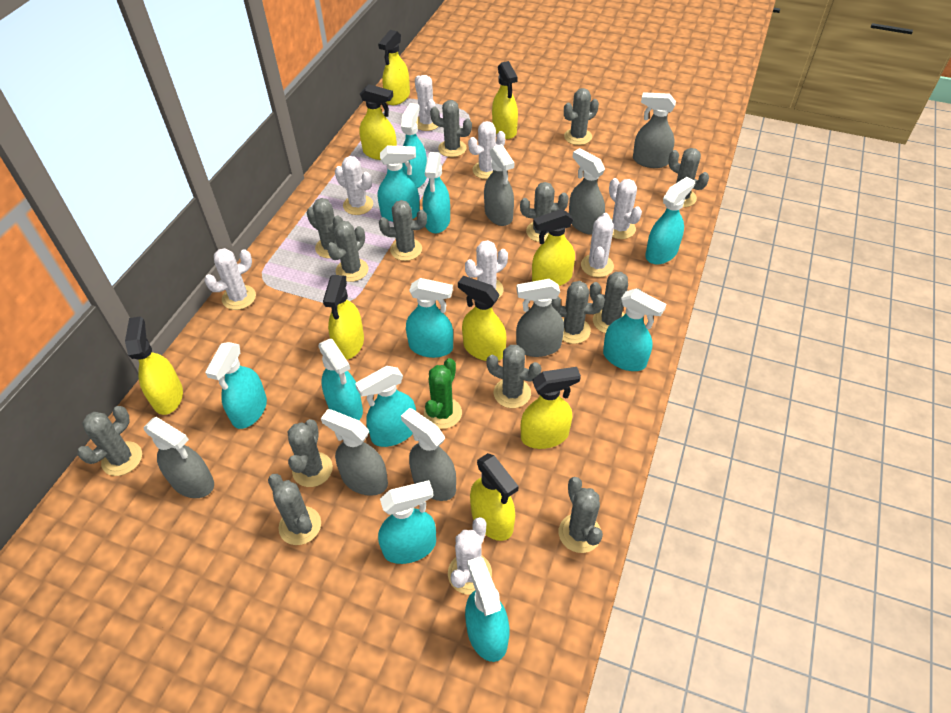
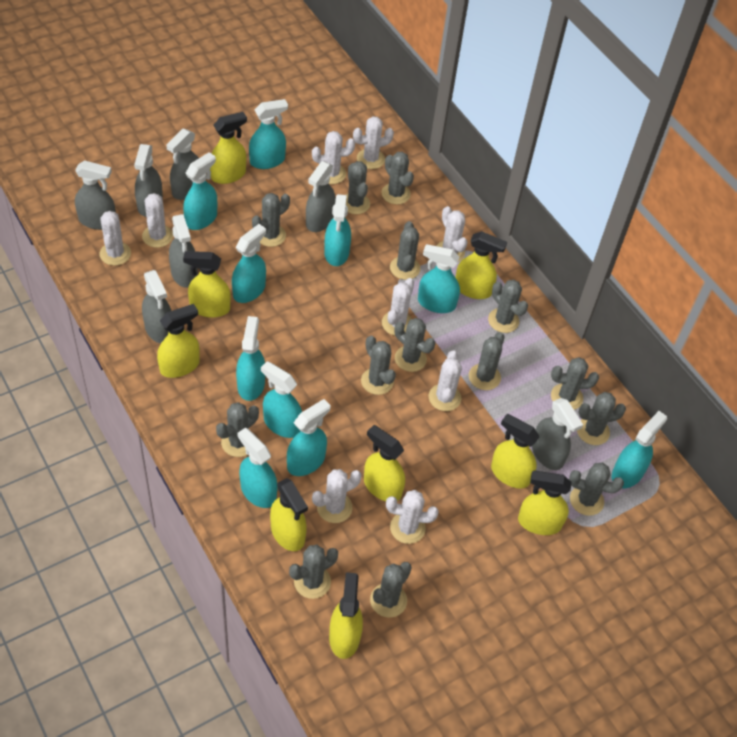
green cactus: 1 -> 0
turquoise spray bottle: 11 -> 10
white cactus: 8 -> 9

